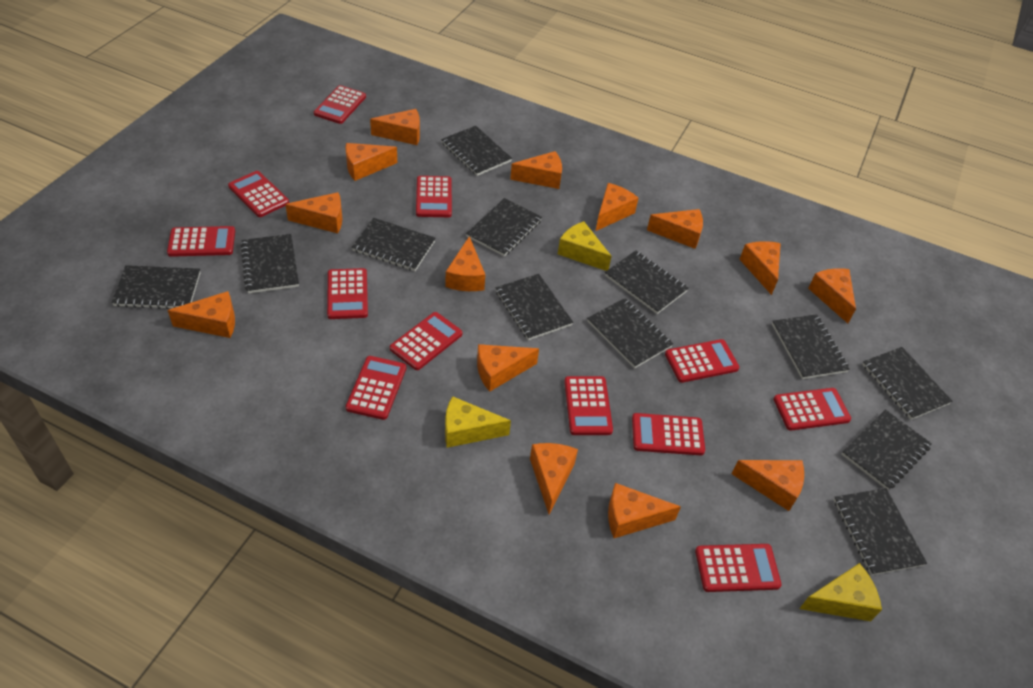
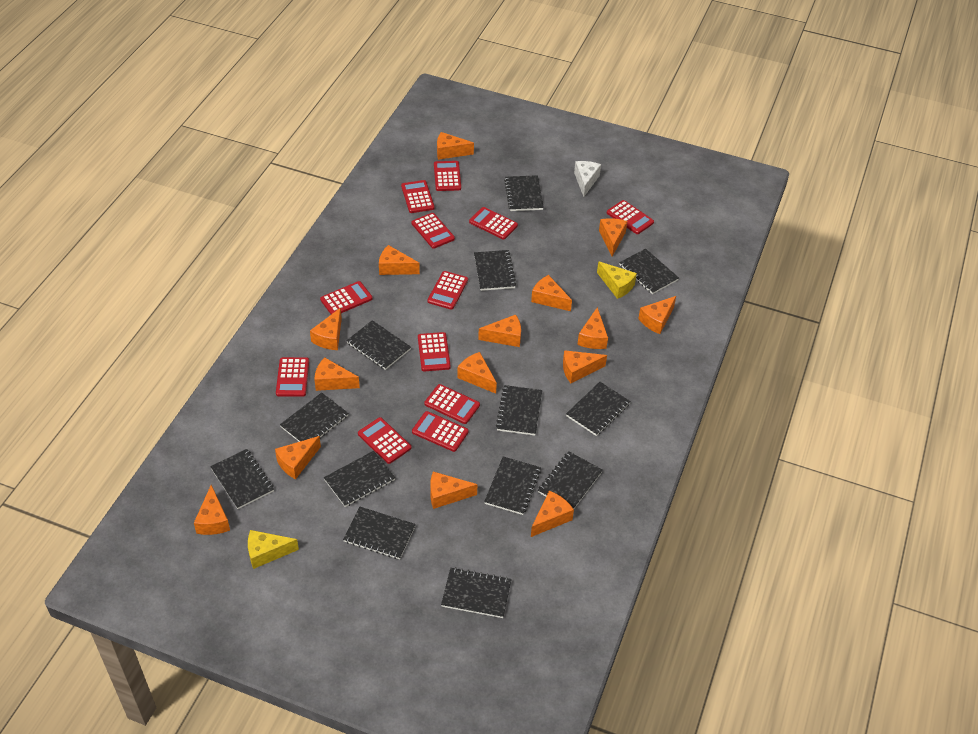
black notebook: 12 -> 13
orange cheese: 14 -> 15
white cheese: 0 -> 1
yellow cheese: 3 -> 2

